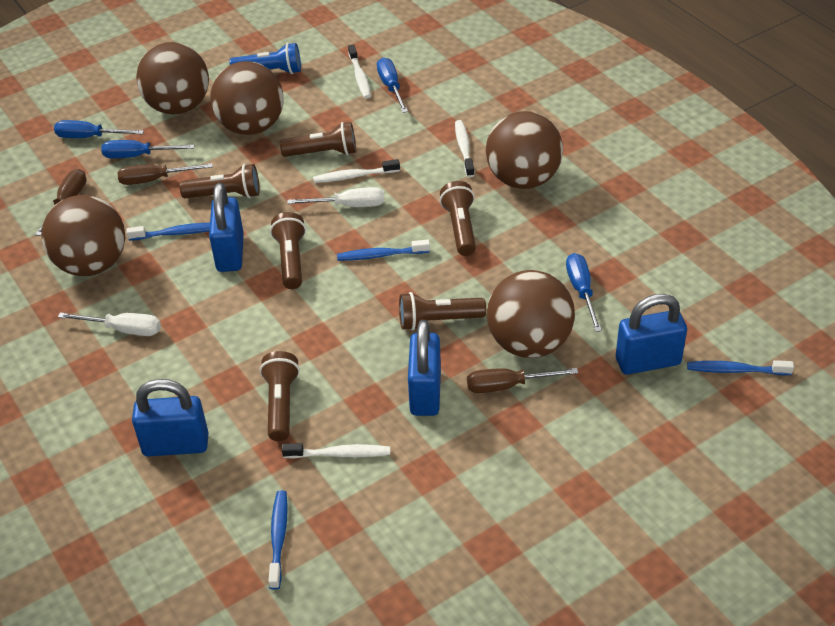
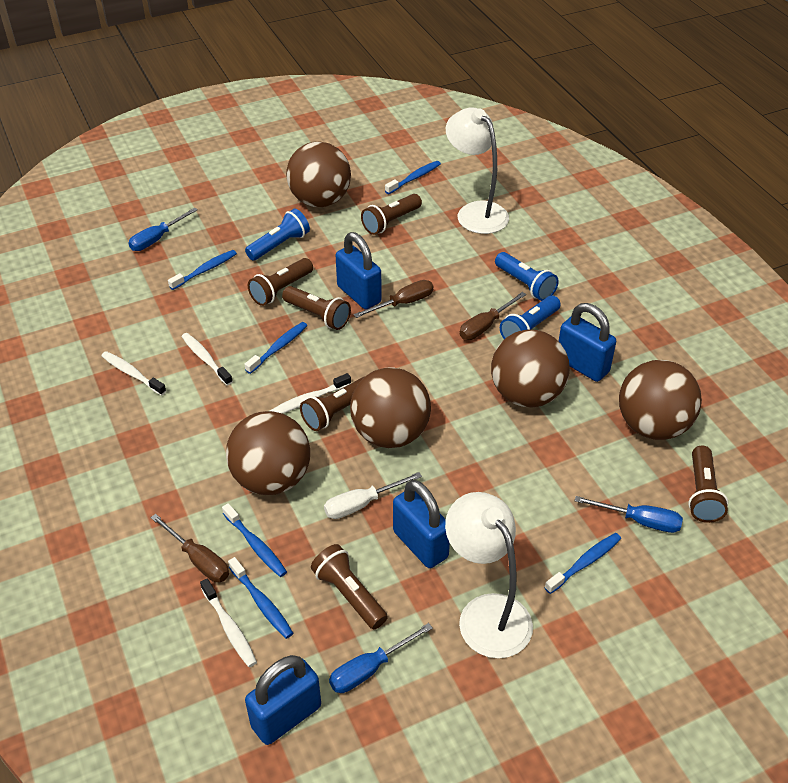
blue flashlight: 1 -> 3
blue screwdriver: 4 -> 3
blue toothbrush: 4 -> 6
white lamp: 0 -> 2
white screwdriver: 2 -> 1

